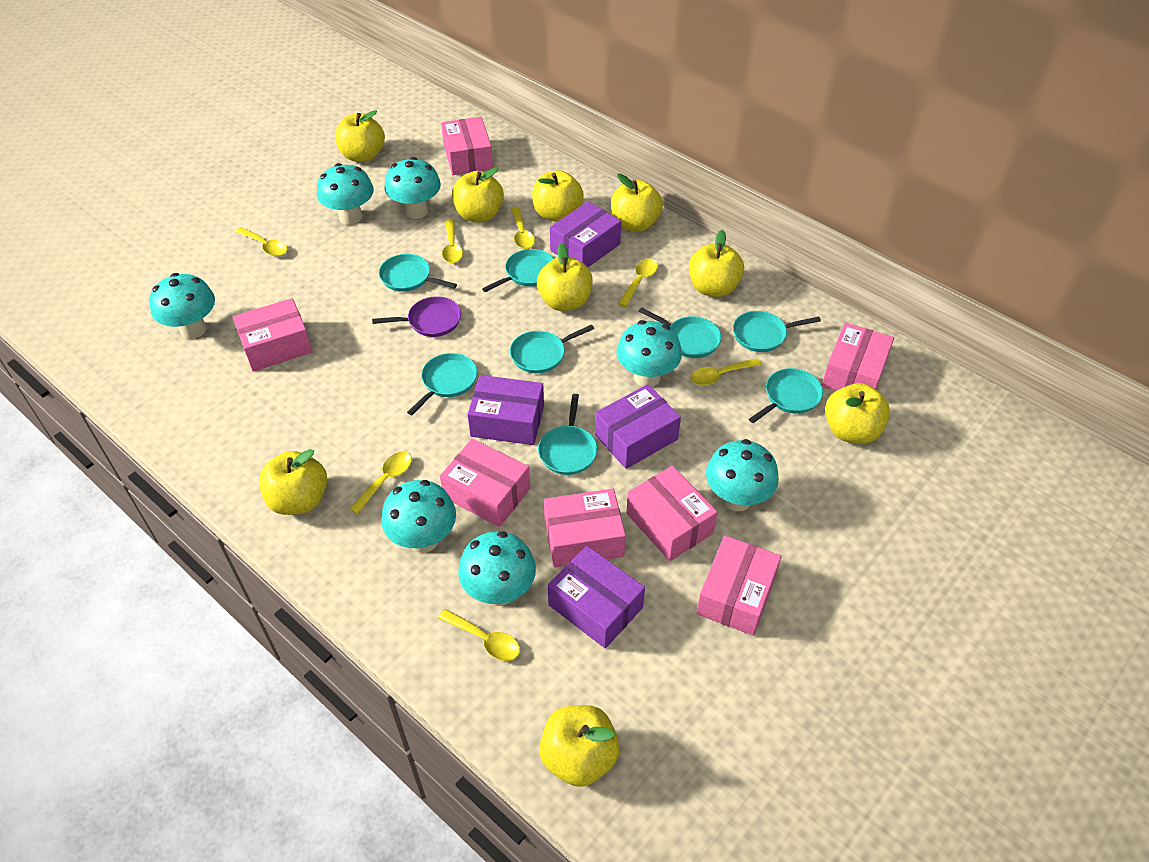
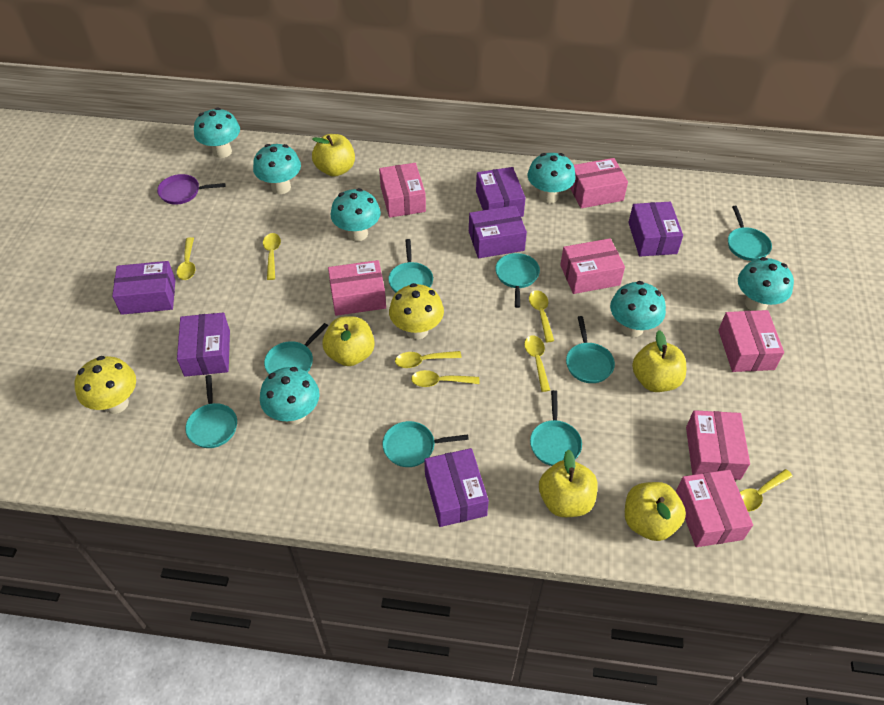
purple box: 4 -> 6
yellow apple: 9 -> 5
yellow mushroom: 0 -> 2

